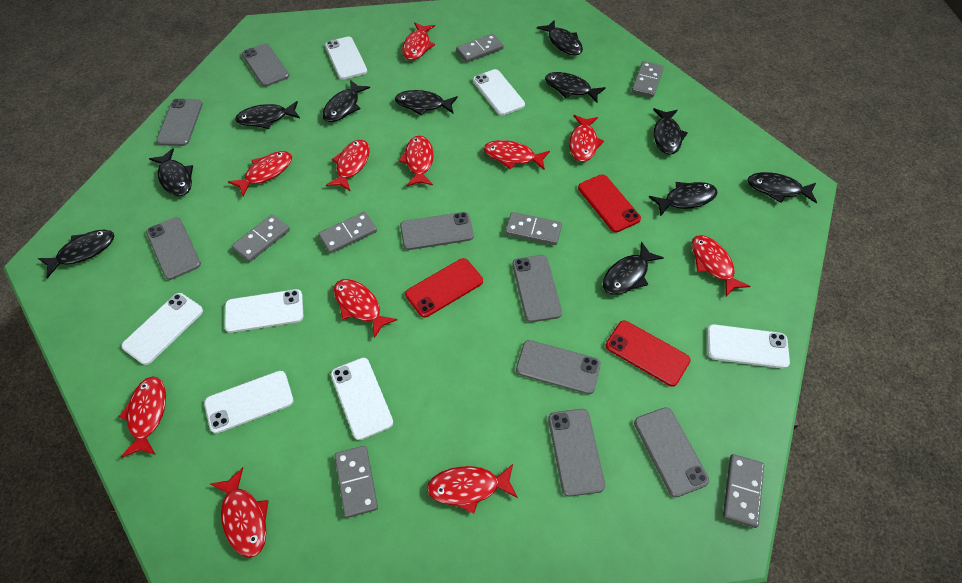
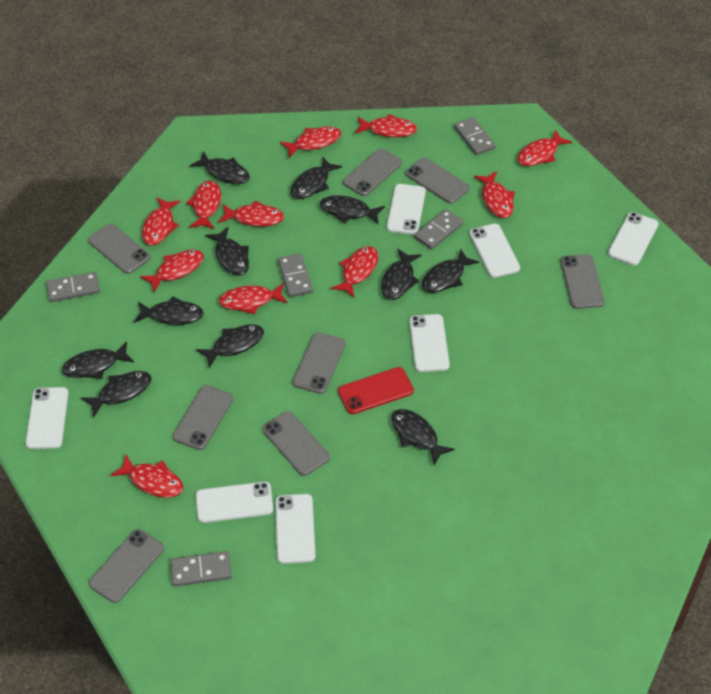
grey domino: 7 -> 5
red phone: 3 -> 1

